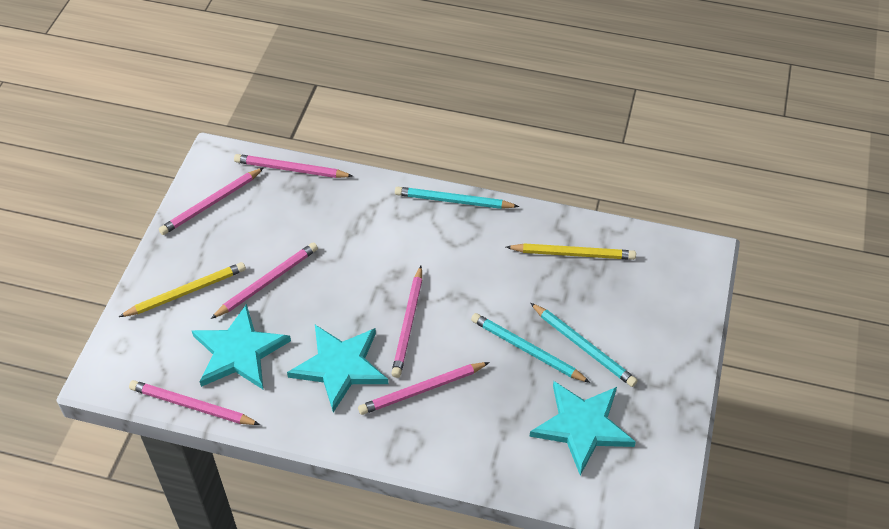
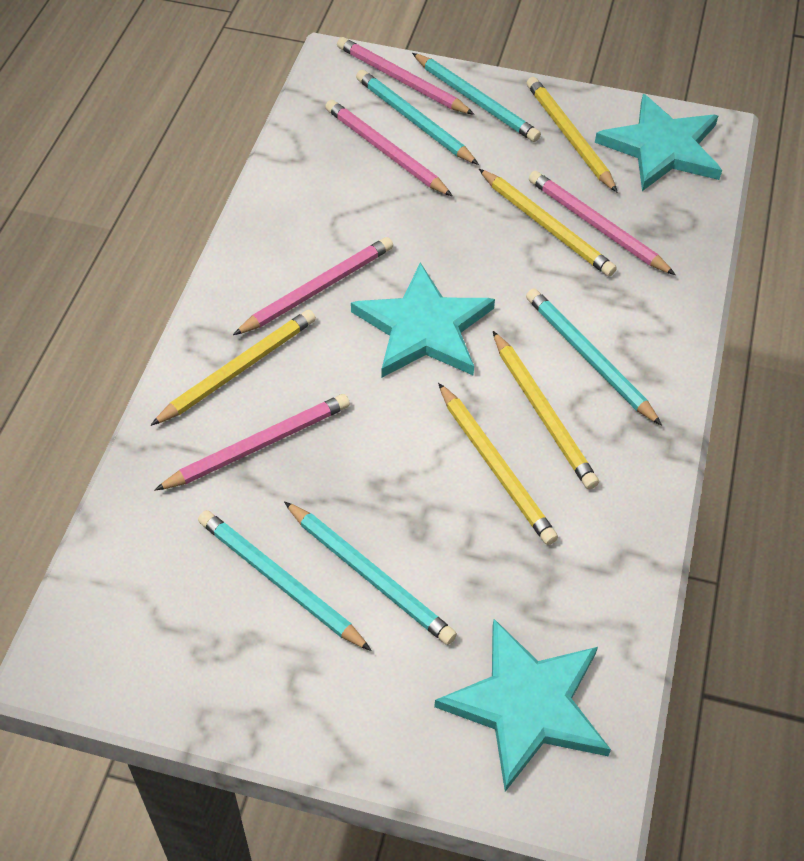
pink pencil: 6 -> 5
turquoise pencil: 3 -> 5
yellow pencil: 2 -> 5

